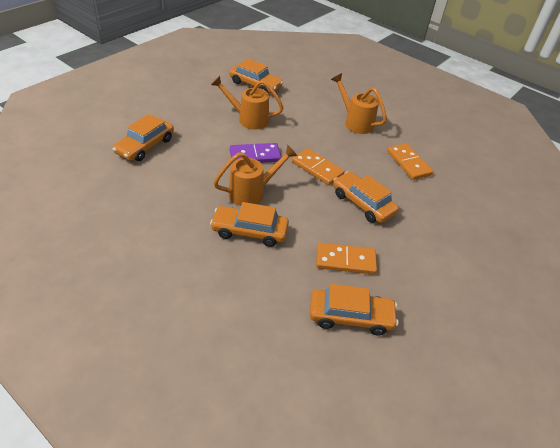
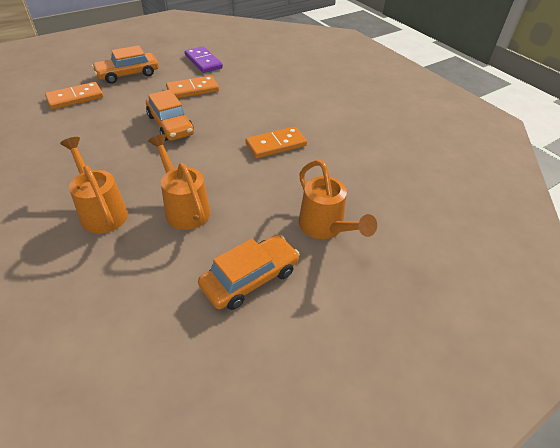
orange car: 5 -> 3

